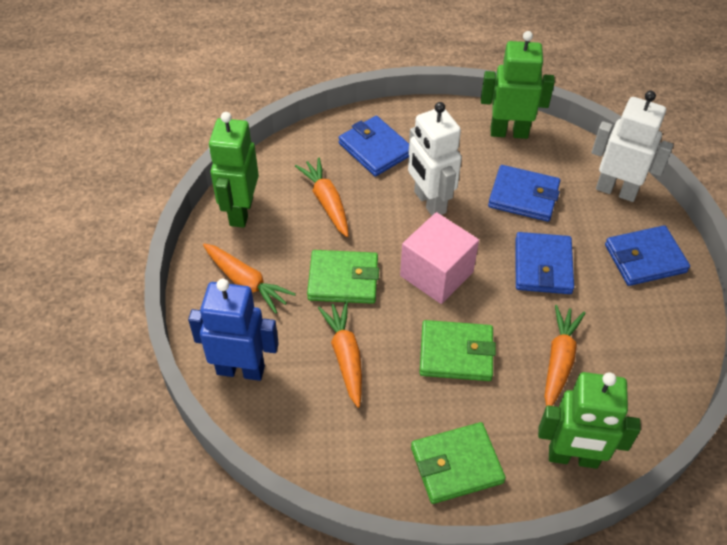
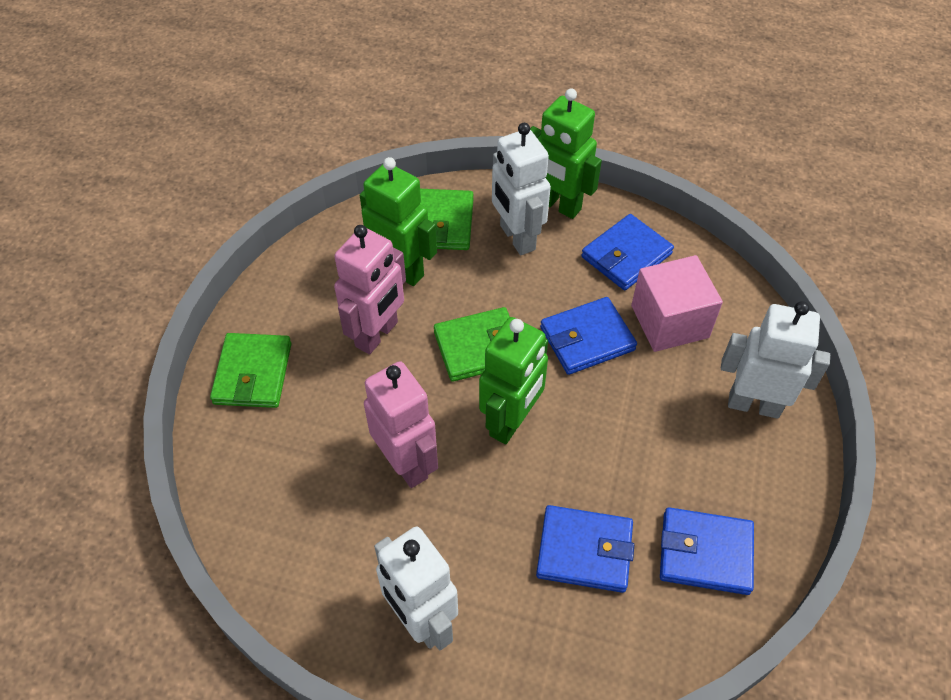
blue robot: 1 -> 0
orange carrot: 4 -> 0
pink robot: 0 -> 2
white robot: 2 -> 3

